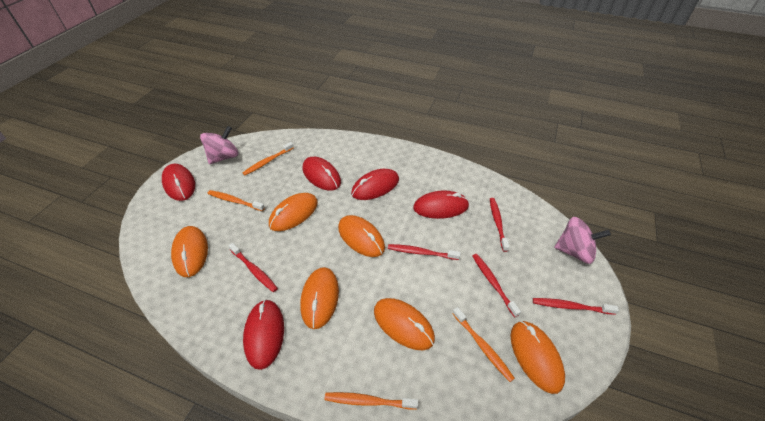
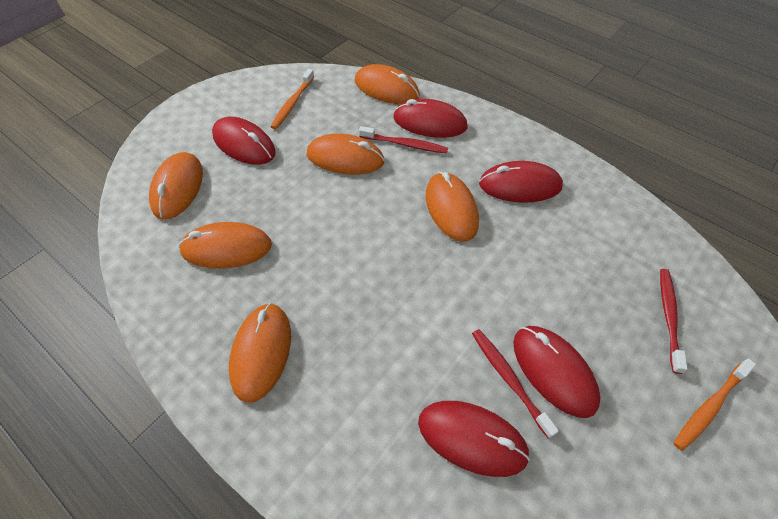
orange toothbrush: 4 -> 2
pink spinning top: 2 -> 0
red toothbrush: 5 -> 3

